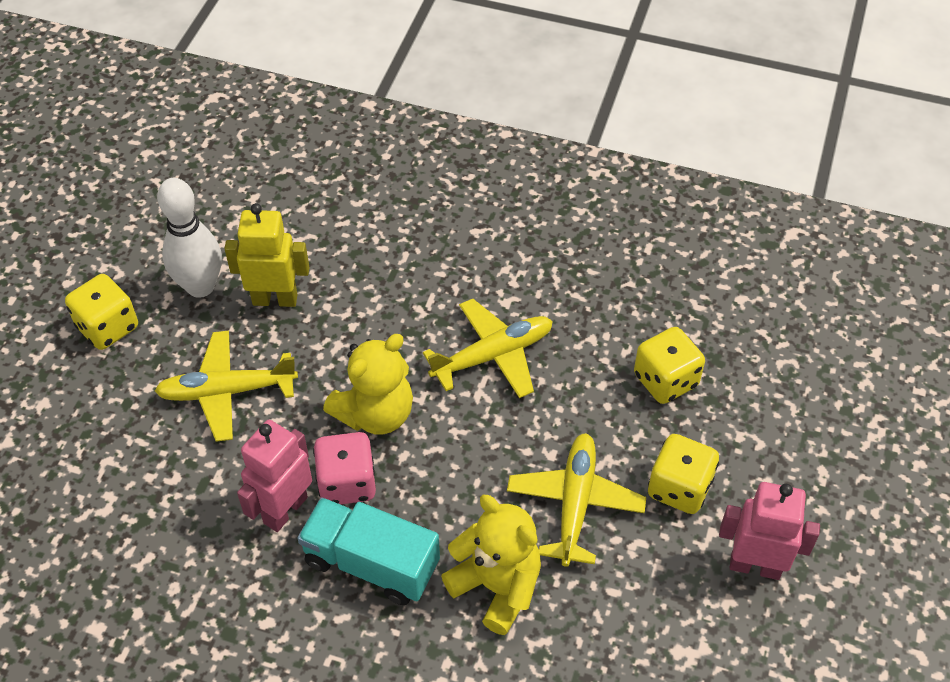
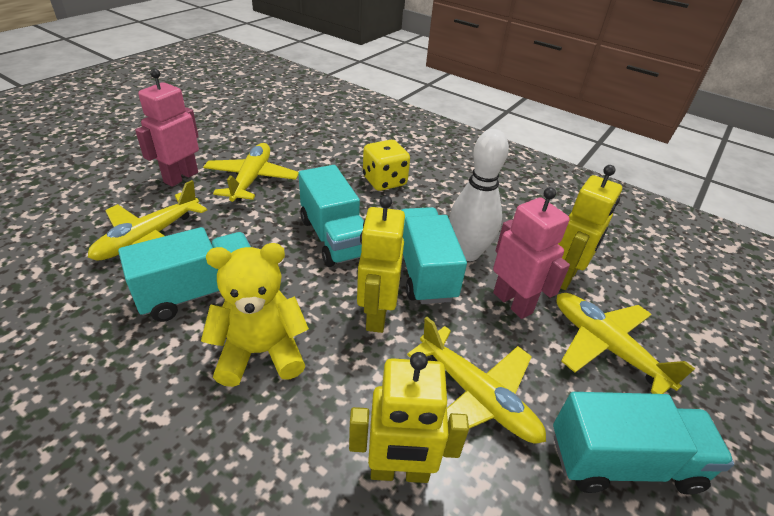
pink dice: 1 -> 0
turquoise truck: 1 -> 4
yellow dice: 3 -> 1
yellow plane: 3 -> 4
yellow robot: 1 -> 3
yellow teddy bear: 2 -> 1

